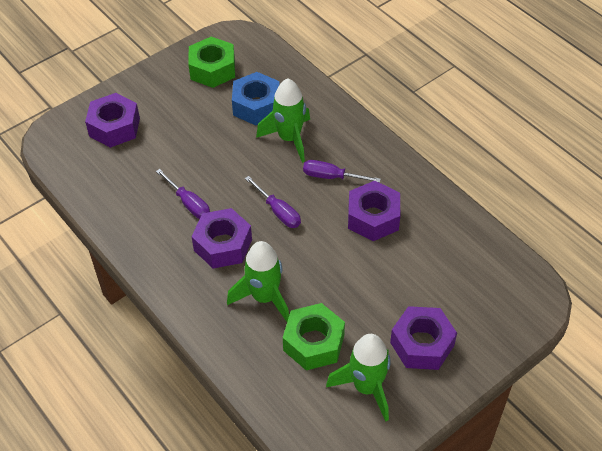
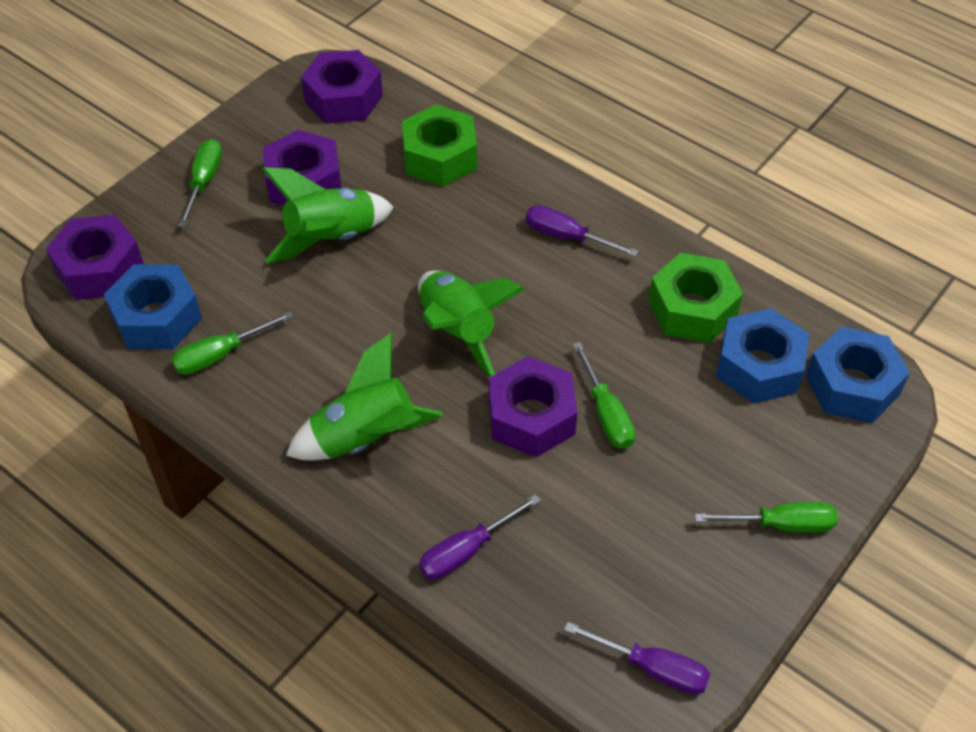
blue nut: 1 -> 3
green screwdriver: 0 -> 4

